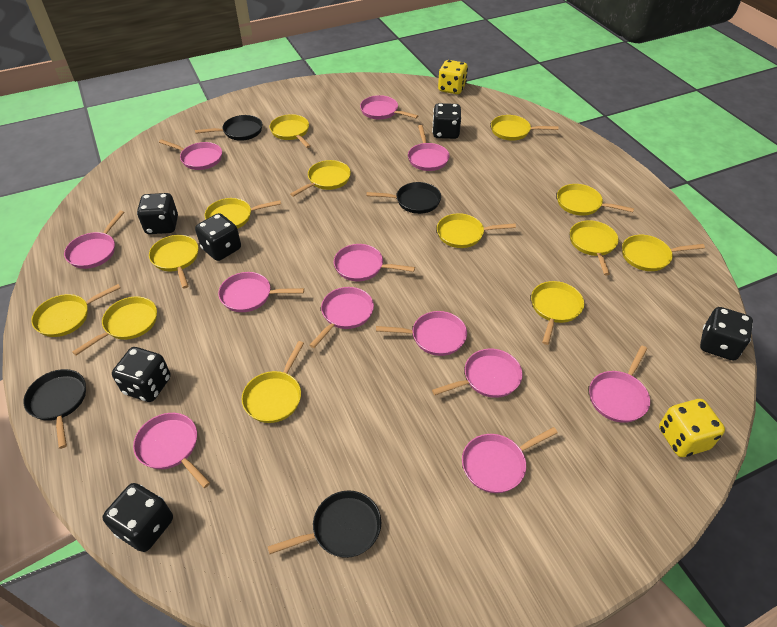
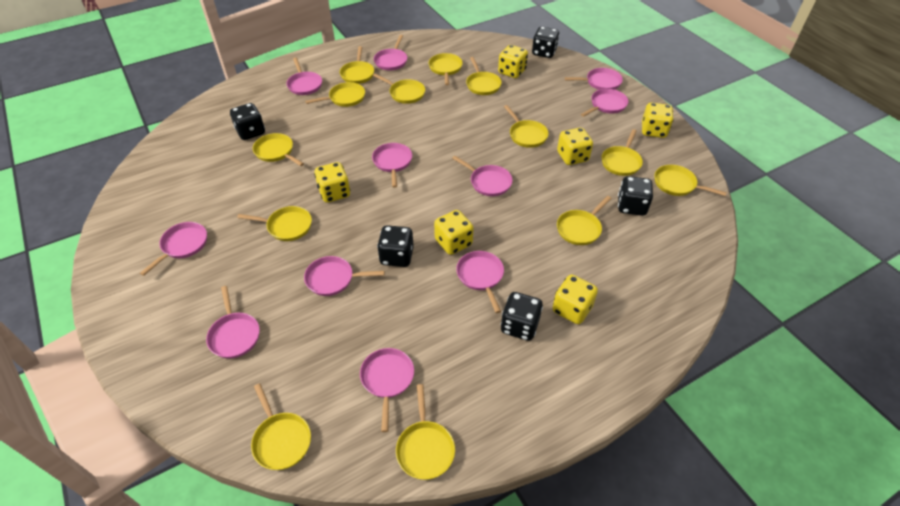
black dice: 6 -> 5
black pan: 4 -> 0
pink pan: 12 -> 11
yellow dice: 2 -> 6

